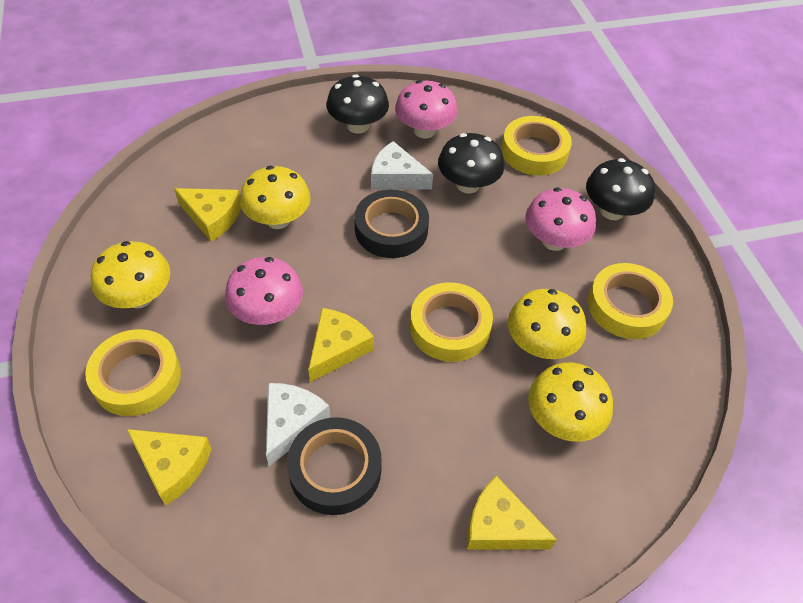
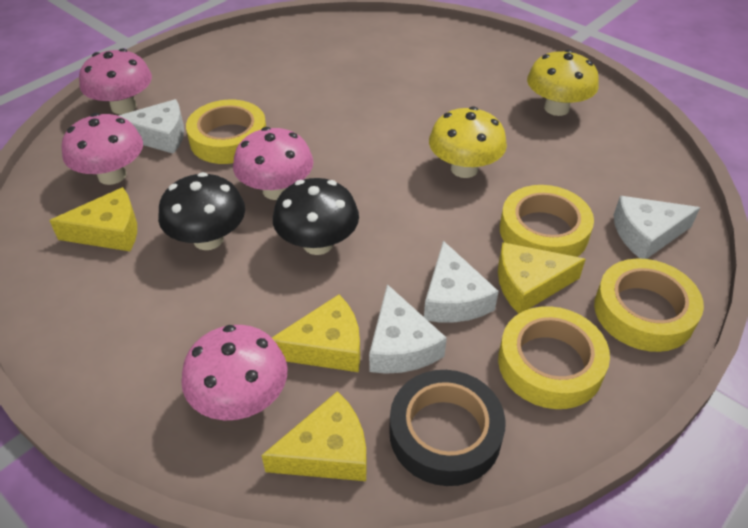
black mushroom: 3 -> 2
black tape: 2 -> 1
pink mushroom: 3 -> 4
white cheese: 2 -> 4
yellow mushroom: 4 -> 2

